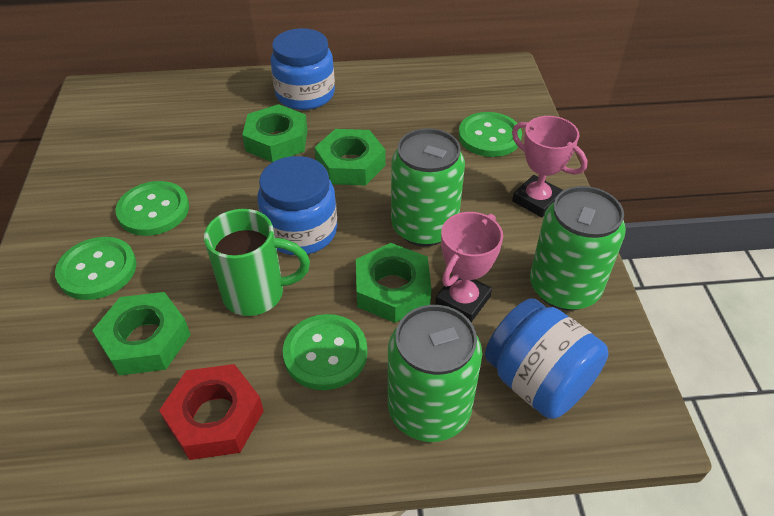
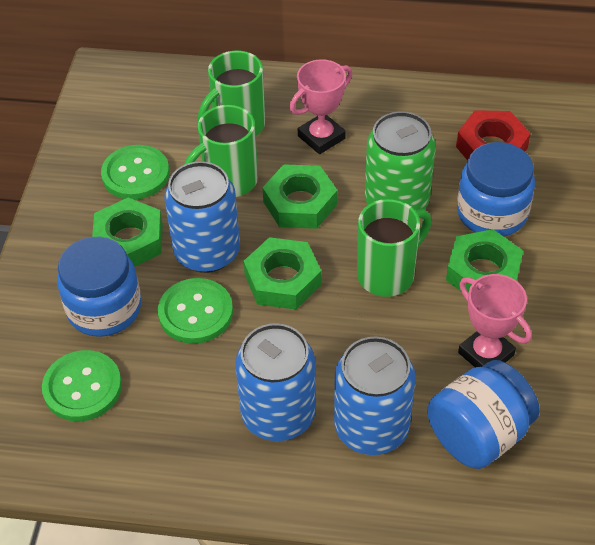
blue can: 0 -> 3
green button: 4 -> 3
green can: 3 -> 1
green mug: 1 -> 3

